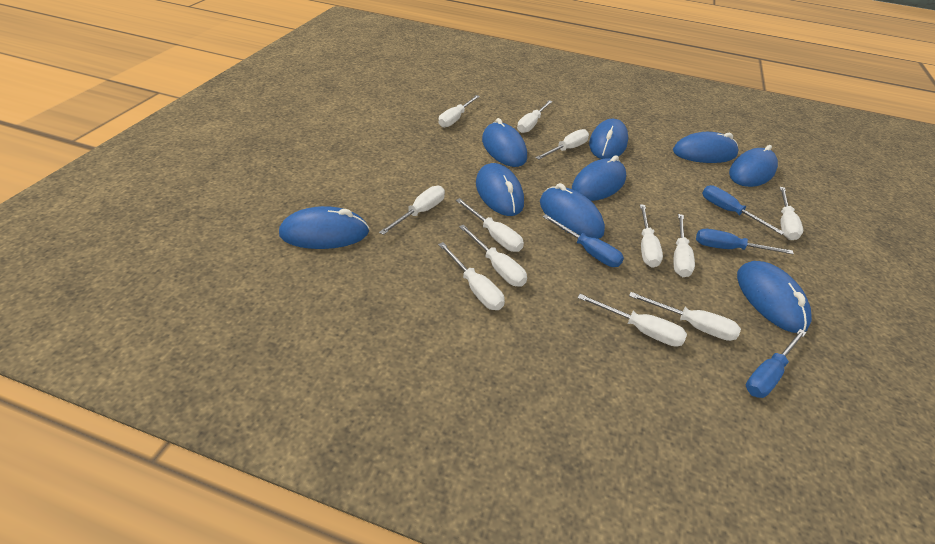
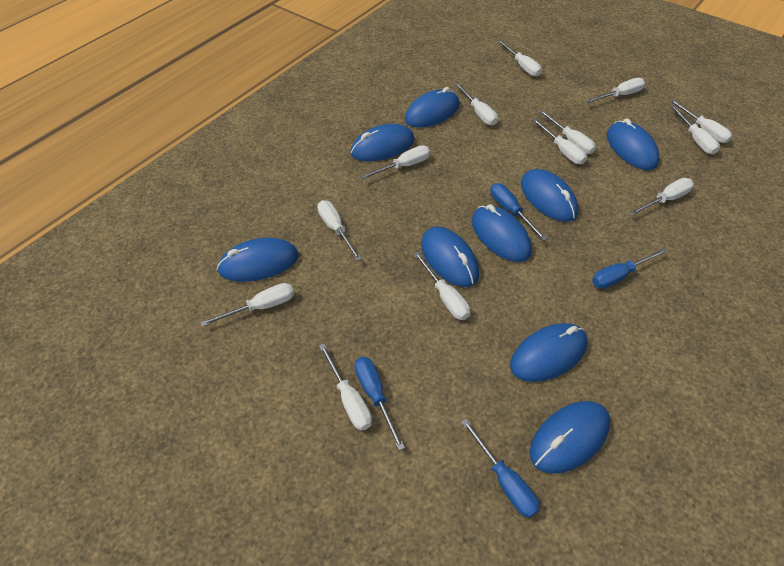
white screwdriver: 12 -> 13

